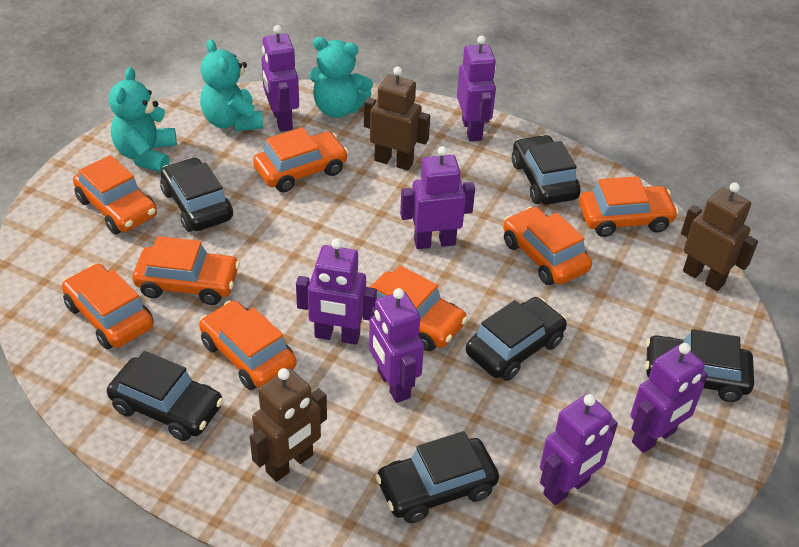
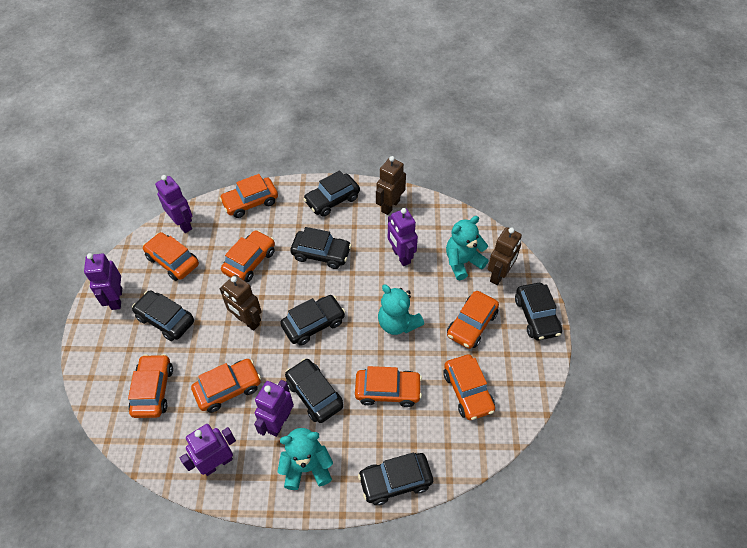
black car: 6 -> 7
purple robot: 7 -> 5

